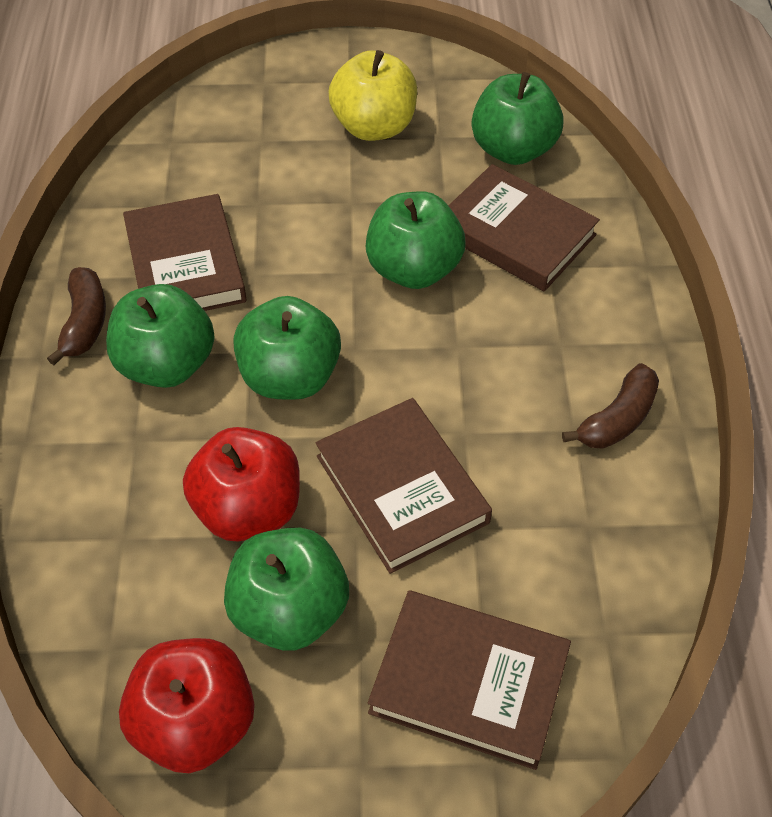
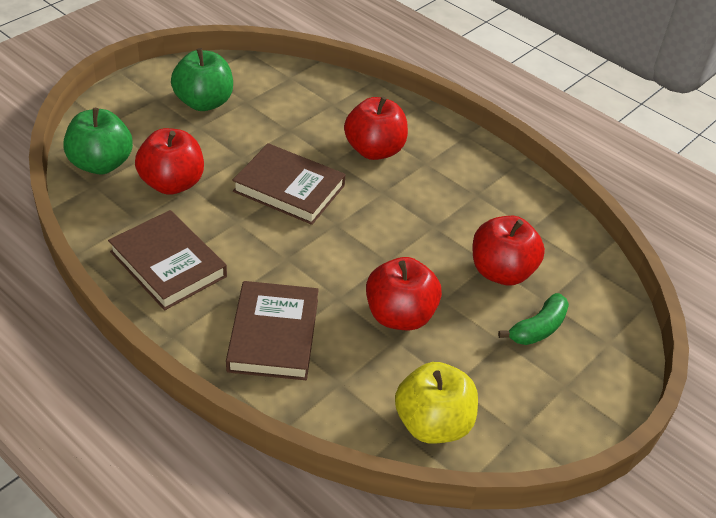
brown banana: 2 -> 0
brown book: 4 -> 3
green apple: 5 -> 2
green banana: 0 -> 1
red apple: 2 -> 4

